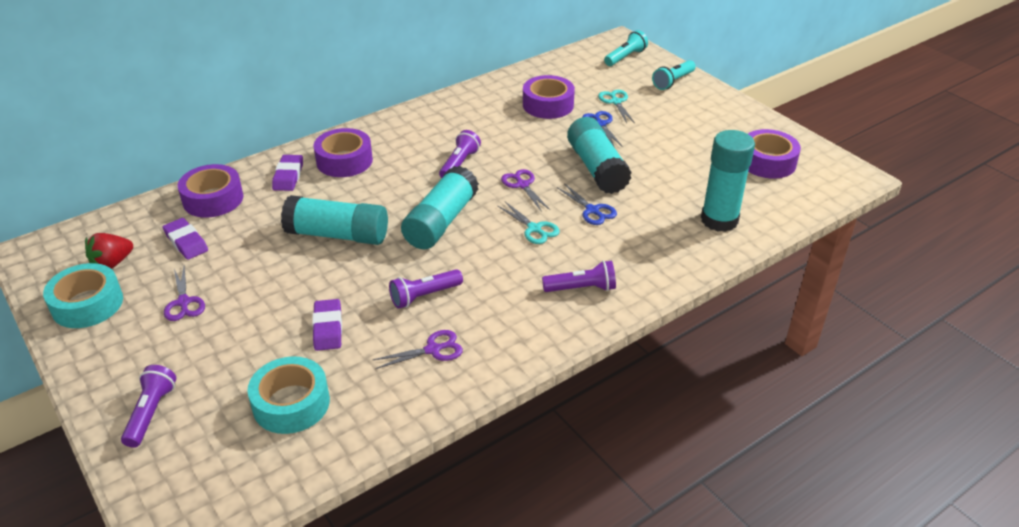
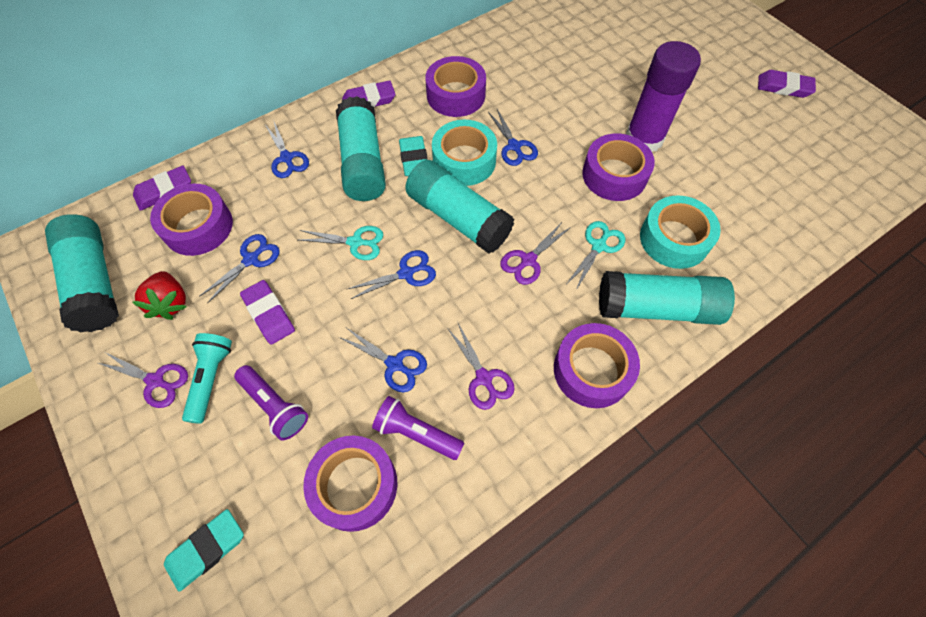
blue scissors: 2 -> 5
purple eraser: 3 -> 4
purple flashlight: 4 -> 2
purple glue stick: 0 -> 1
purple tape: 4 -> 5
turquoise eraser: 0 -> 2
turquoise flashlight: 2 -> 1

